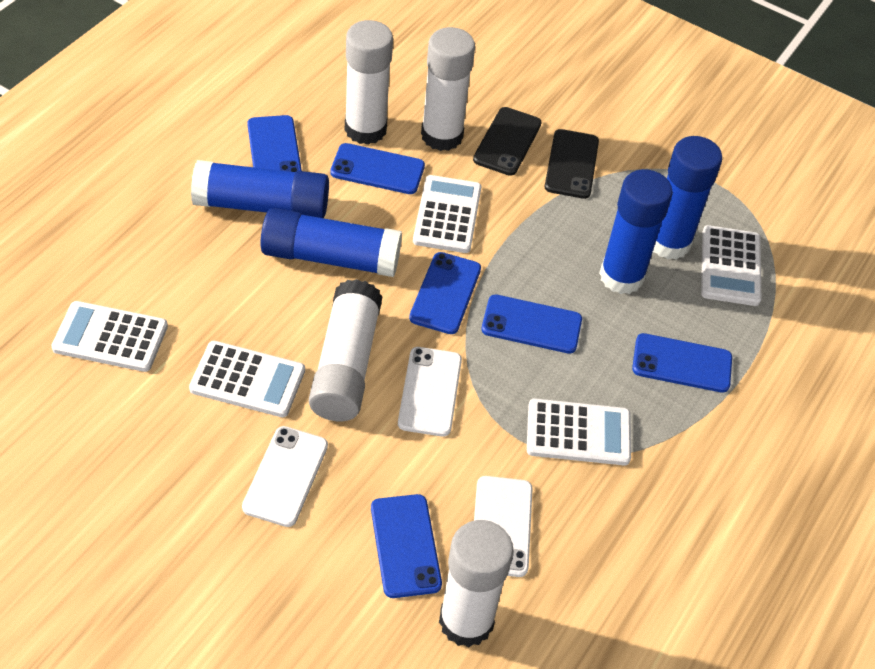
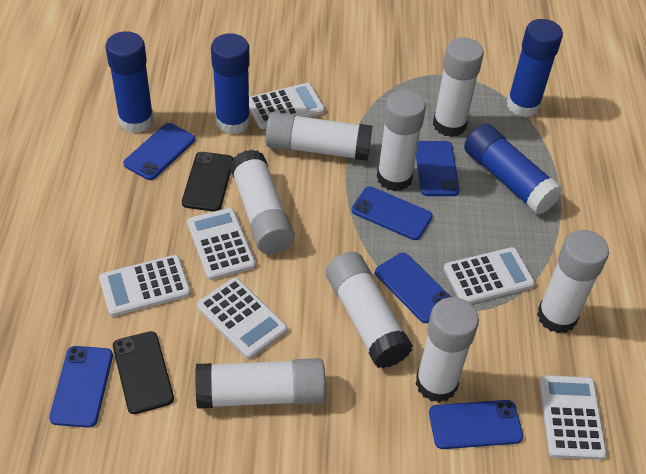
white calculator: 5 -> 6
white glue stick: 4 -> 8
white phone: 3 -> 0

